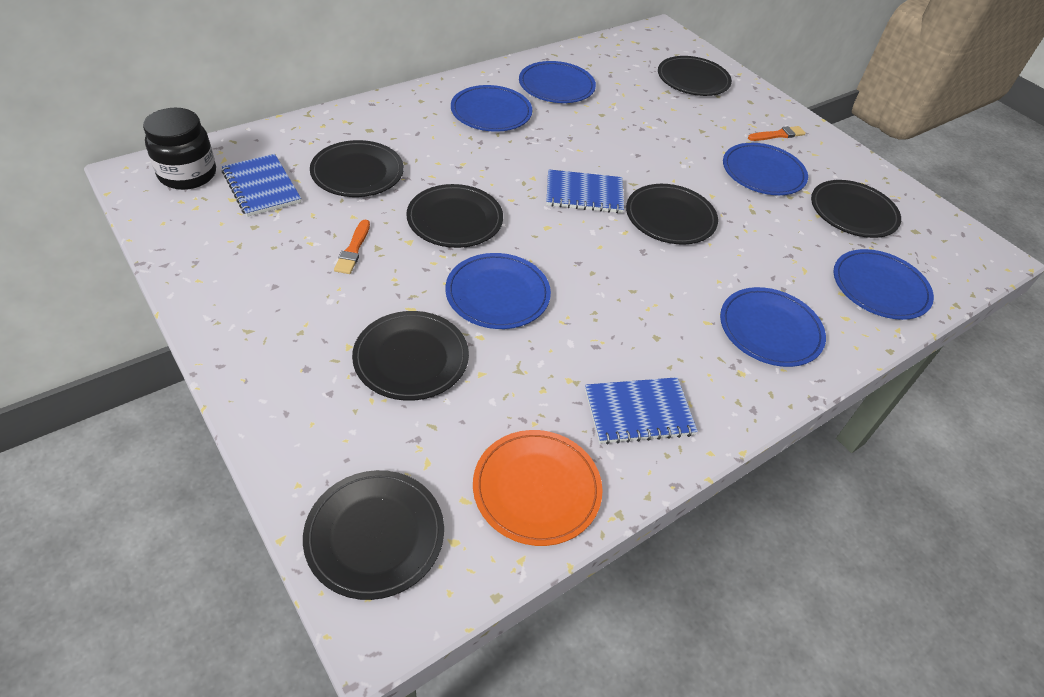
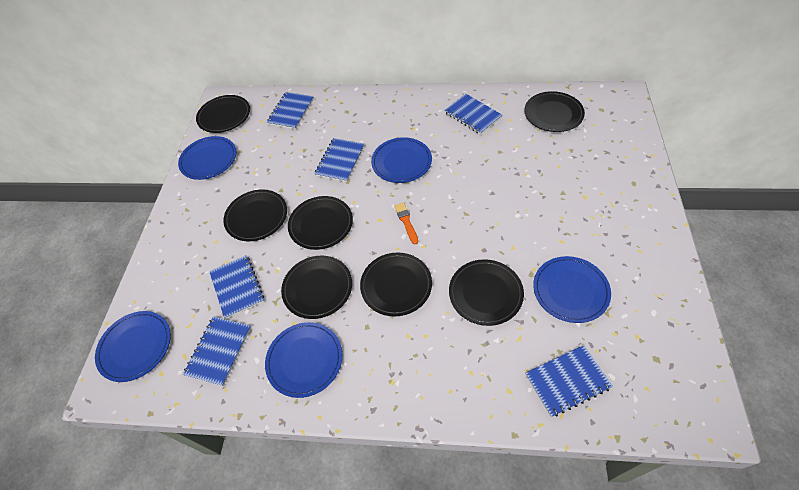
black jar: 1 -> 0
blue notebook: 3 -> 6
blue plate: 6 -> 5
orange brush: 2 -> 1
orange plate: 1 -> 0

